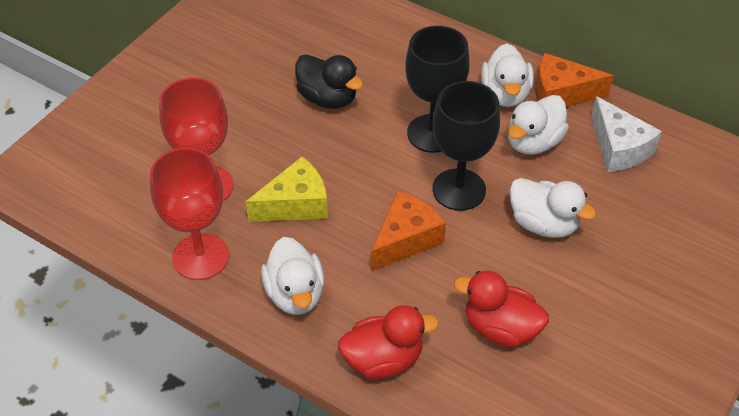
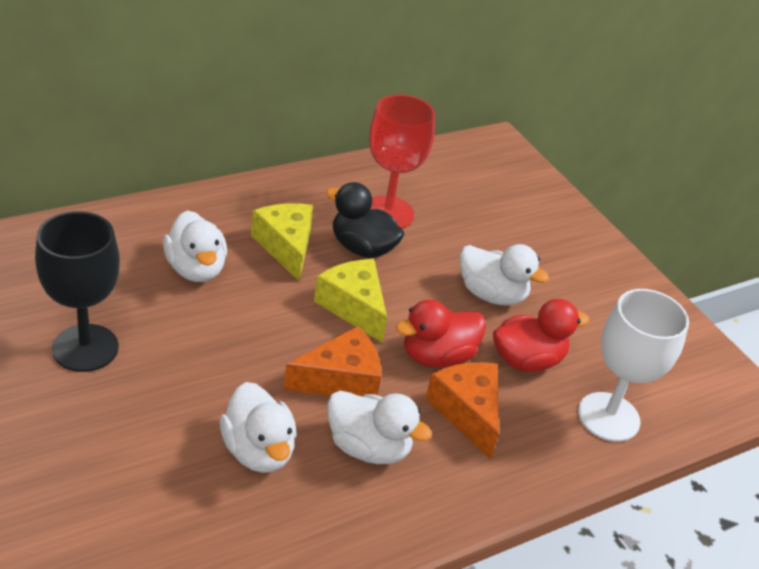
black goblet: 2 -> 1
red goblet: 2 -> 1
white cheese: 1 -> 0
white goblet: 0 -> 1
yellow cheese: 1 -> 2

